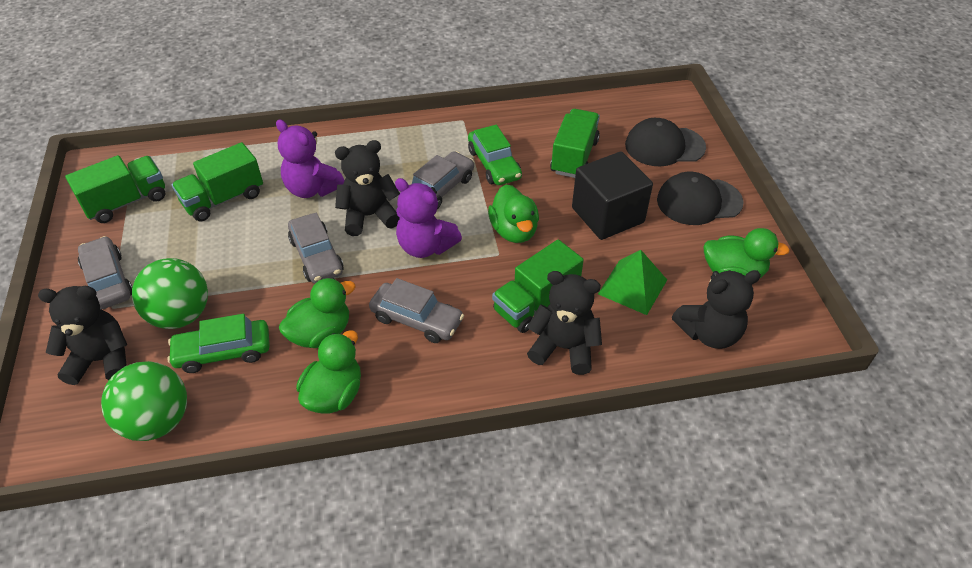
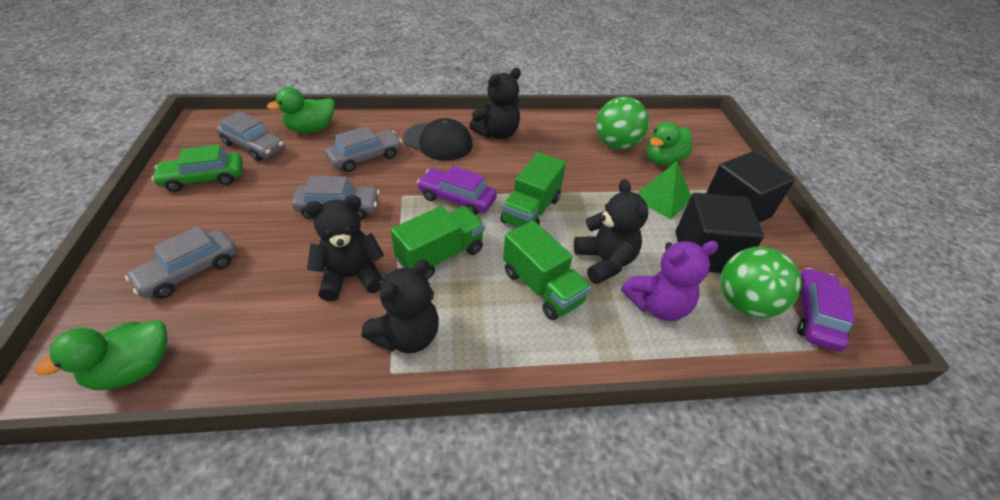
black cap: 2 -> 1
black cube: 1 -> 2
green car: 2 -> 1
green duck: 4 -> 3
green truck: 4 -> 3
purple car: 0 -> 2
purple teddy bear: 2 -> 1

